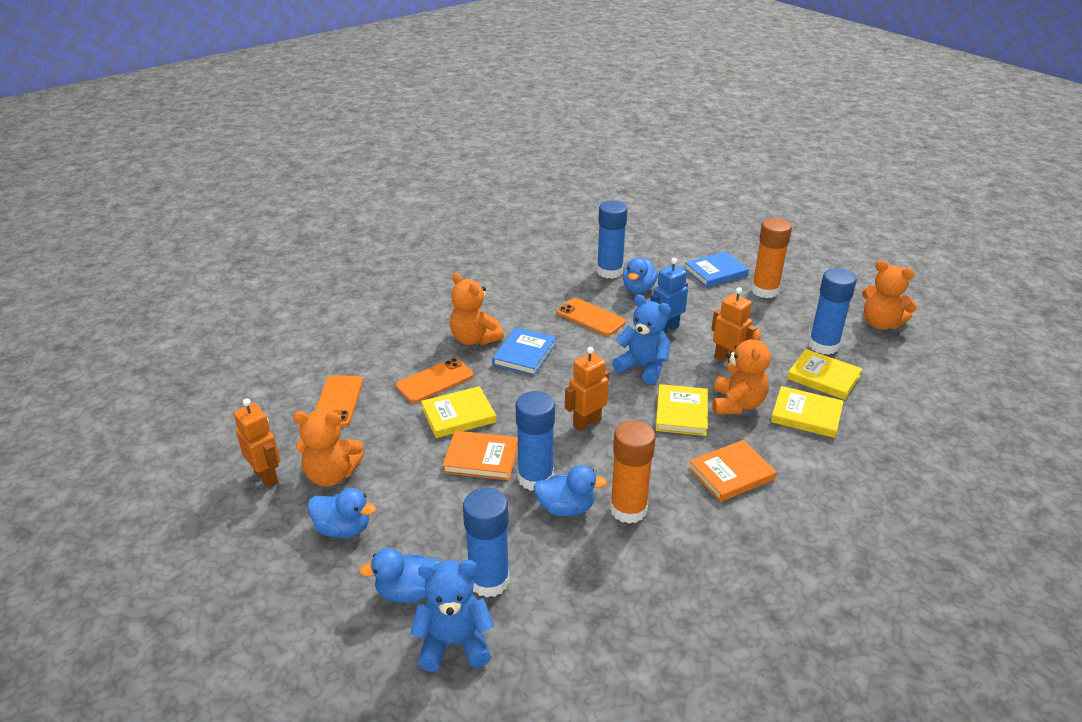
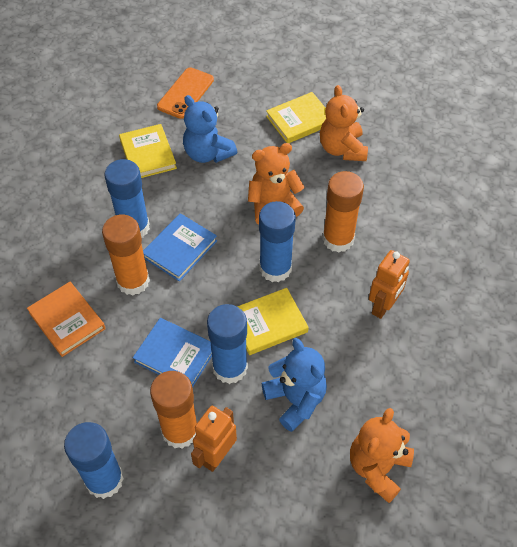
blue duck: 4 -> 0
blue robot: 1 -> 0
orange book: 2 -> 1
orange glue stick: 2 -> 3
orange phone: 3 -> 1
orange robot: 3 -> 2
orange teddy bear: 4 -> 3
yellow book: 4 -> 3

